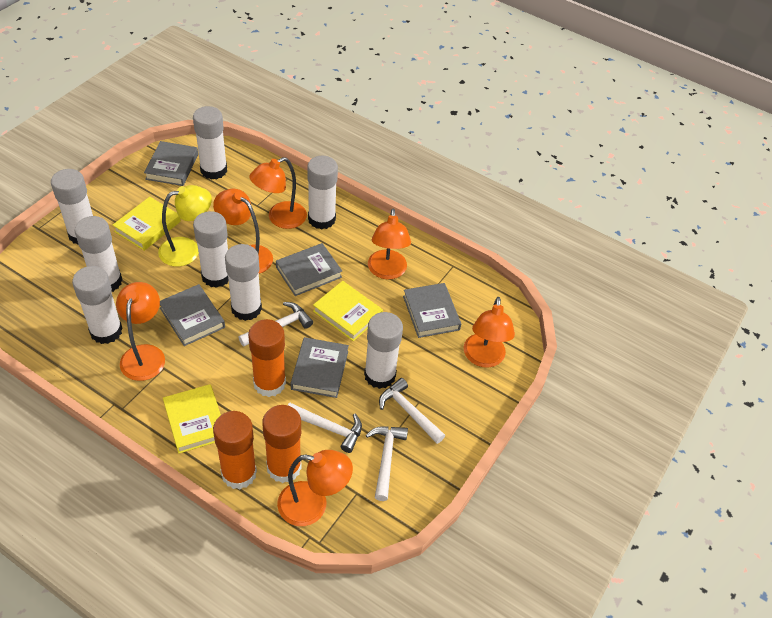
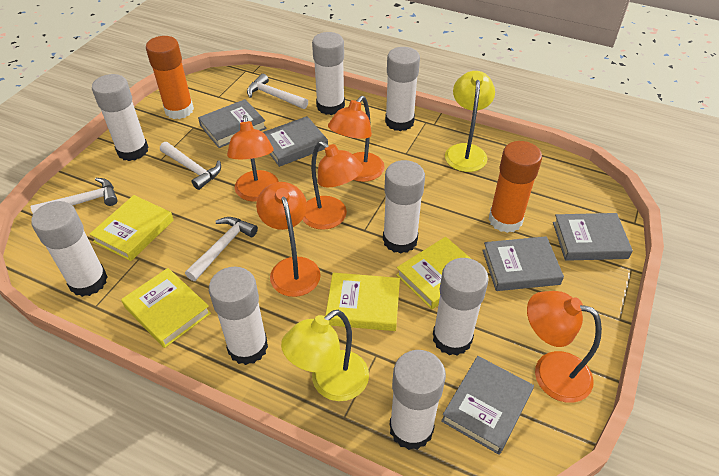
orange glue stick: 3 -> 2
orange lamp: 6 -> 5
yellow book: 3 -> 4
yellow lamp: 1 -> 2

